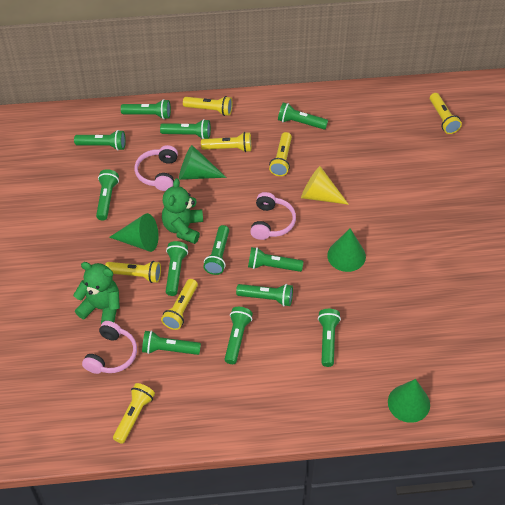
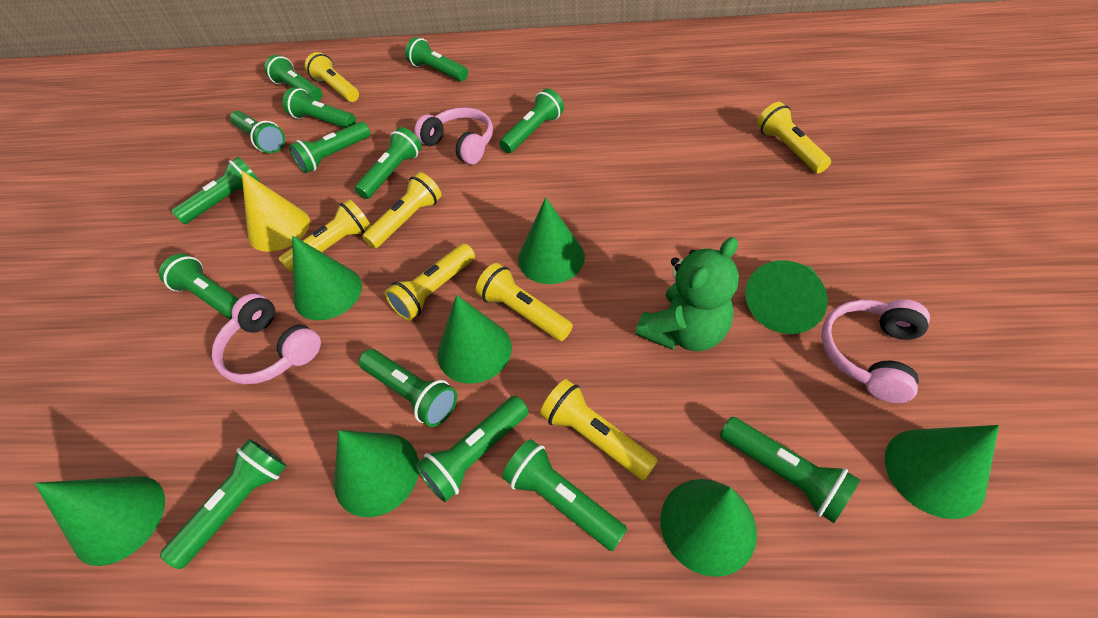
green cone: 4 -> 8
green flashlight: 12 -> 14
green teddy bear: 2 -> 1

